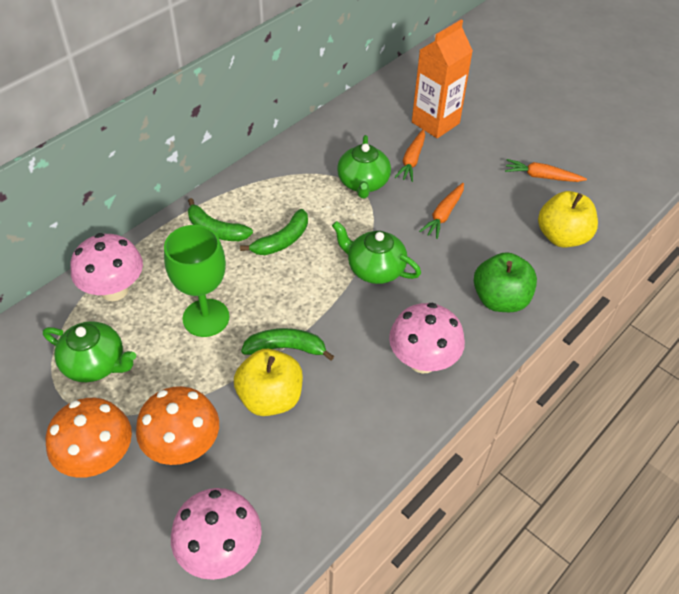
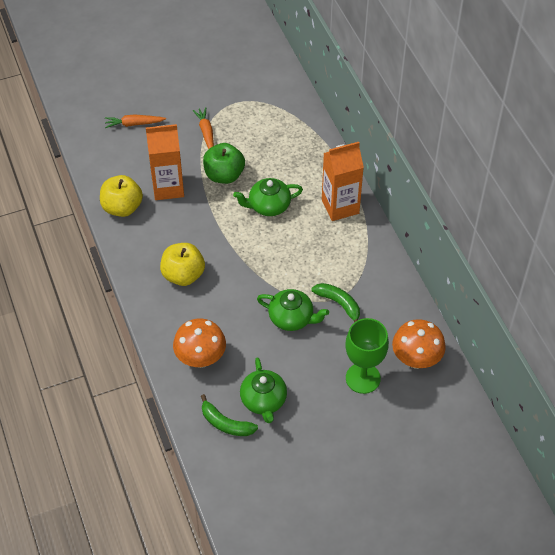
green banana: 3 -> 2
orange carrot: 3 -> 2
orange carton: 1 -> 2
pink mushroom: 3 -> 0

